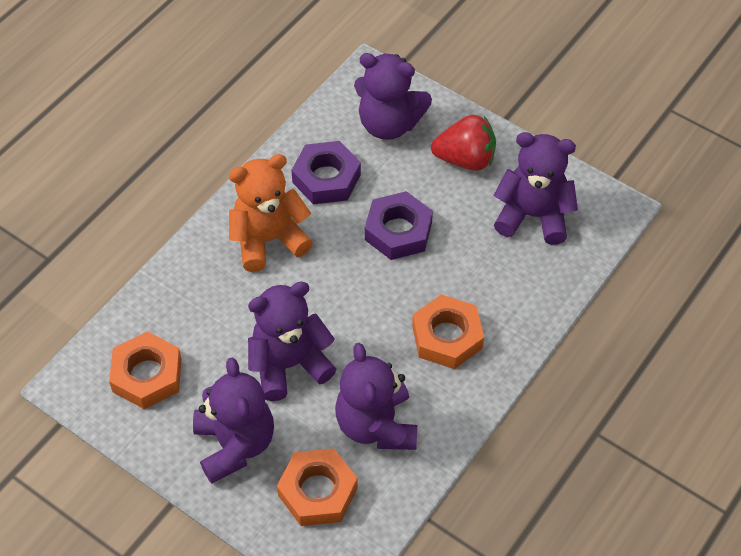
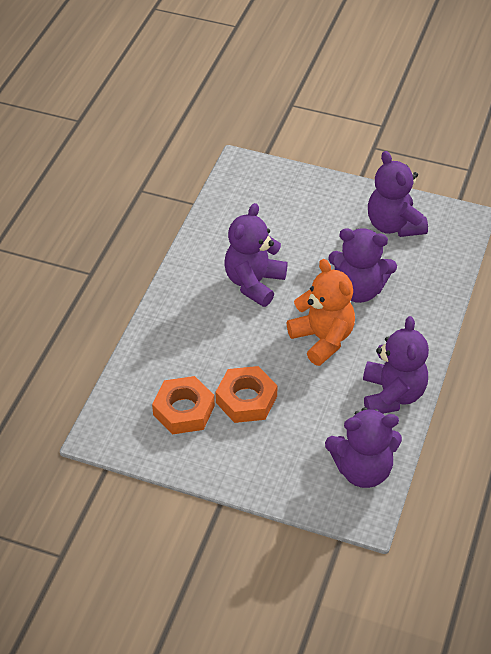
orange nut: 3 -> 2
purple nut: 2 -> 0
red strawberry: 1 -> 0

